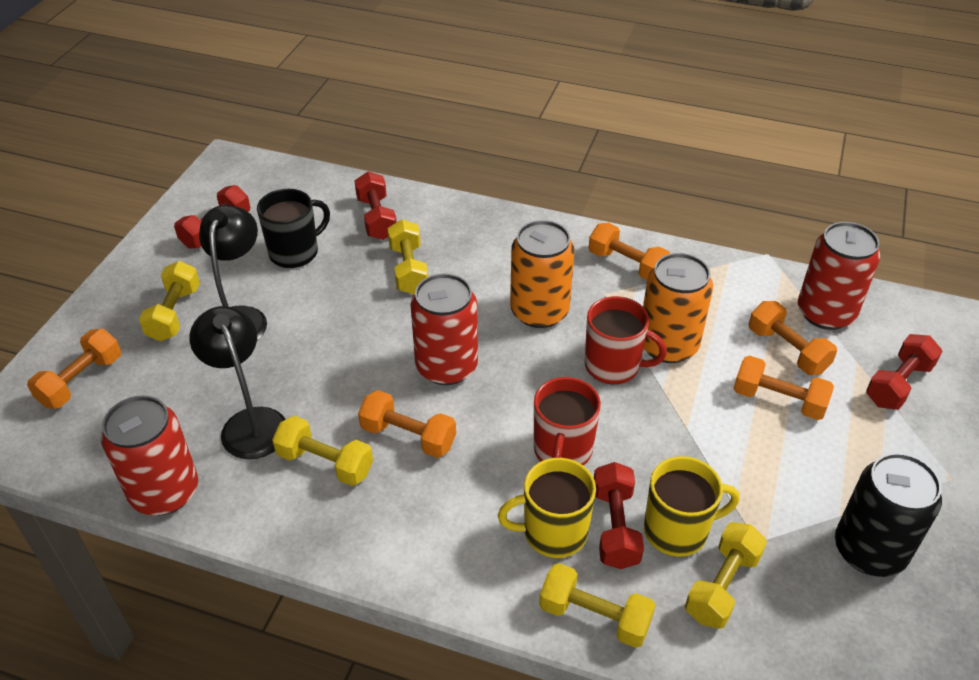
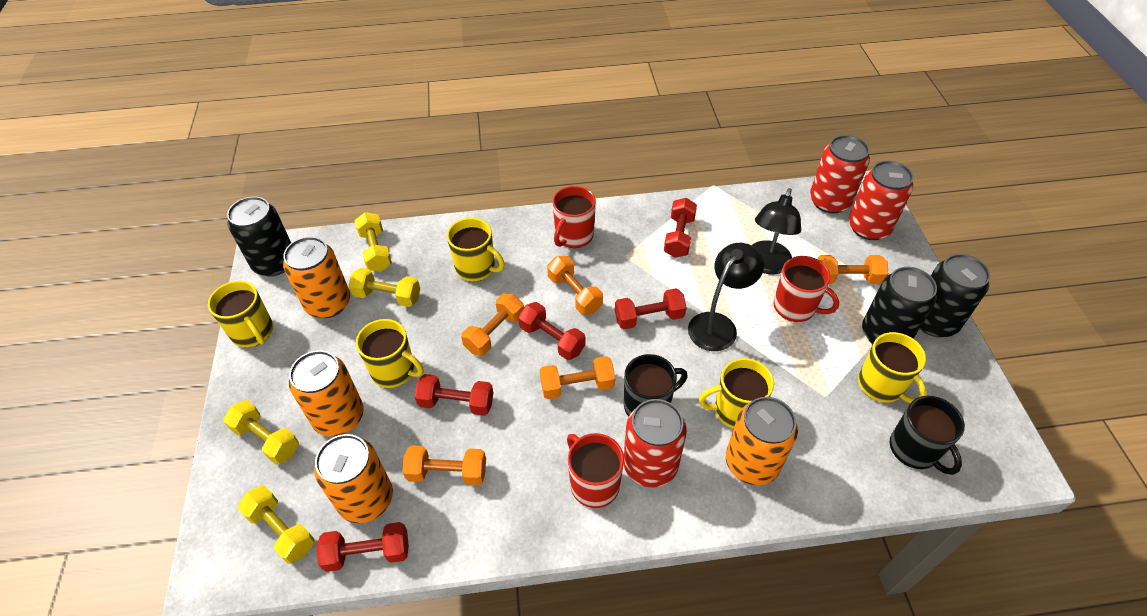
black can: 1 -> 3
black mug: 1 -> 2
orange can: 2 -> 4
red dumbbell: 4 -> 5
red mug: 2 -> 3
yellow dumbbell: 5 -> 4
yellow mug: 2 -> 5

